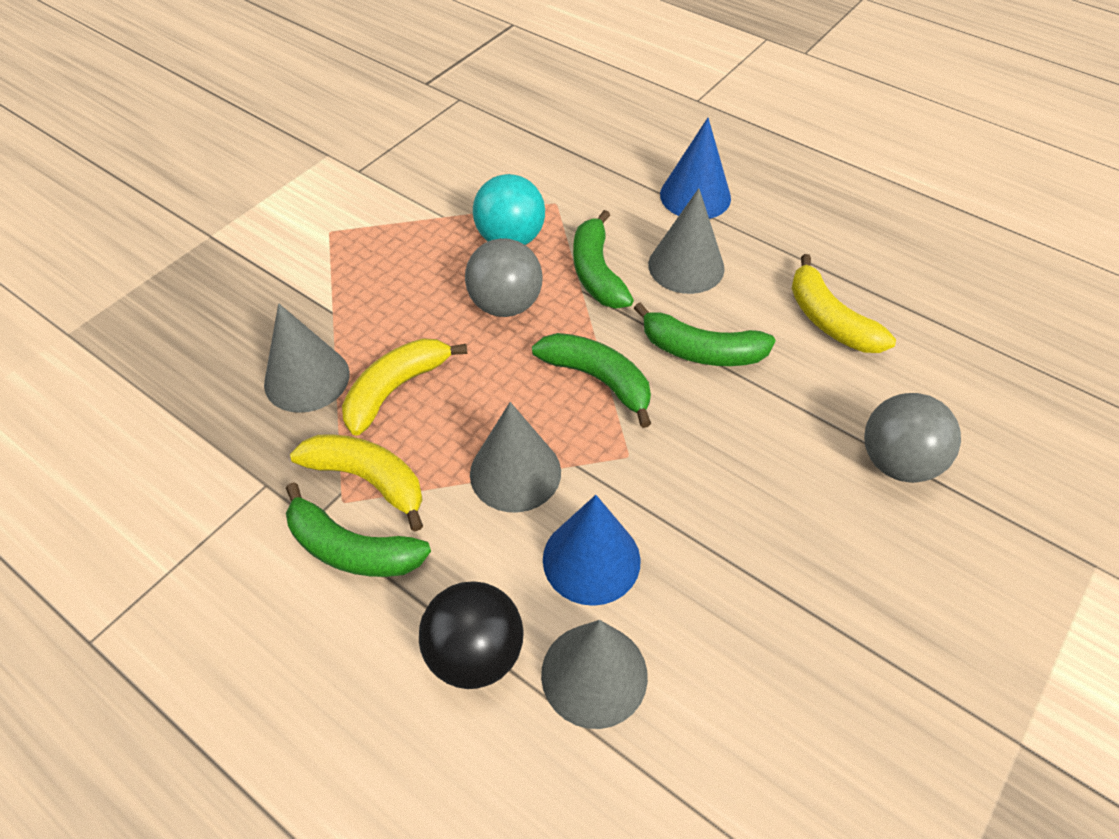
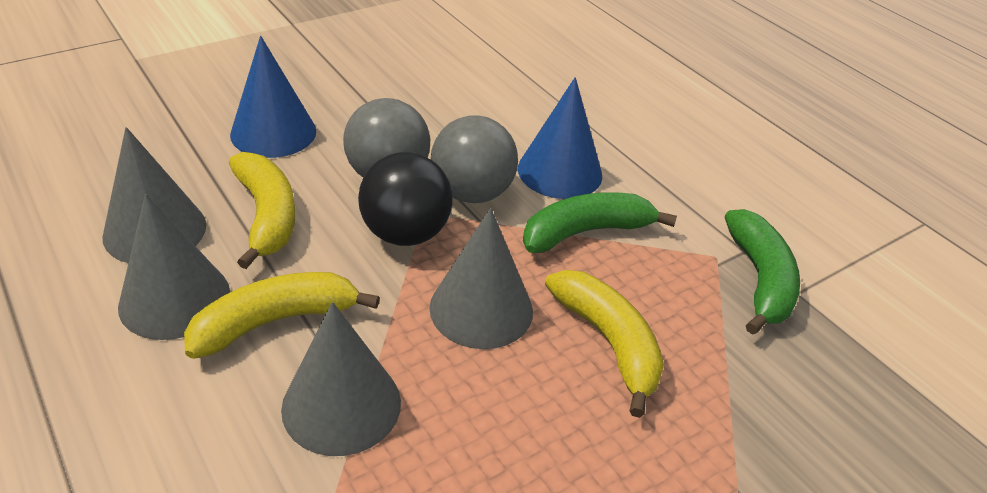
green banana: 4 -> 2
turquoise ball: 1 -> 0

